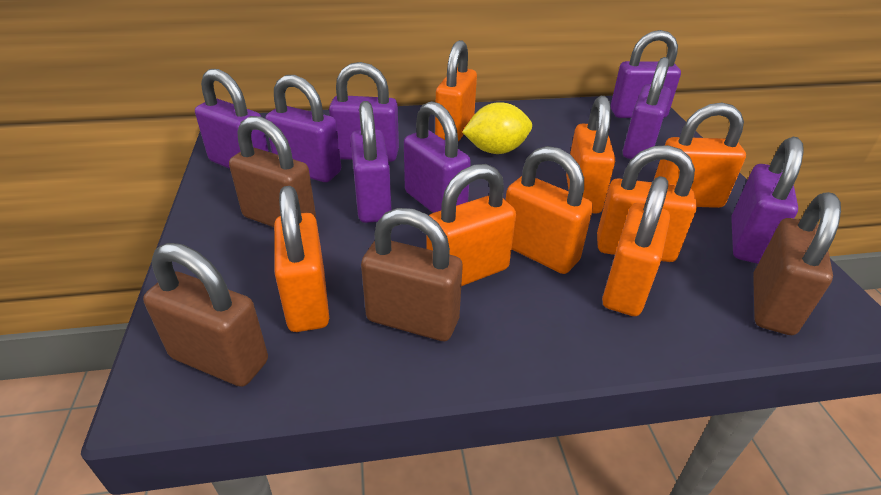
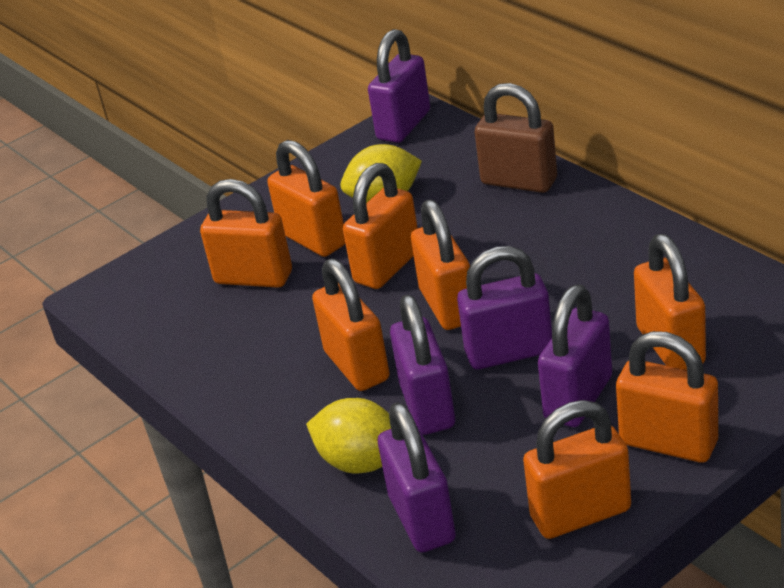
brown padlock: 4 -> 1
purple padlock: 8 -> 5
yellow lemon: 1 -> 2

